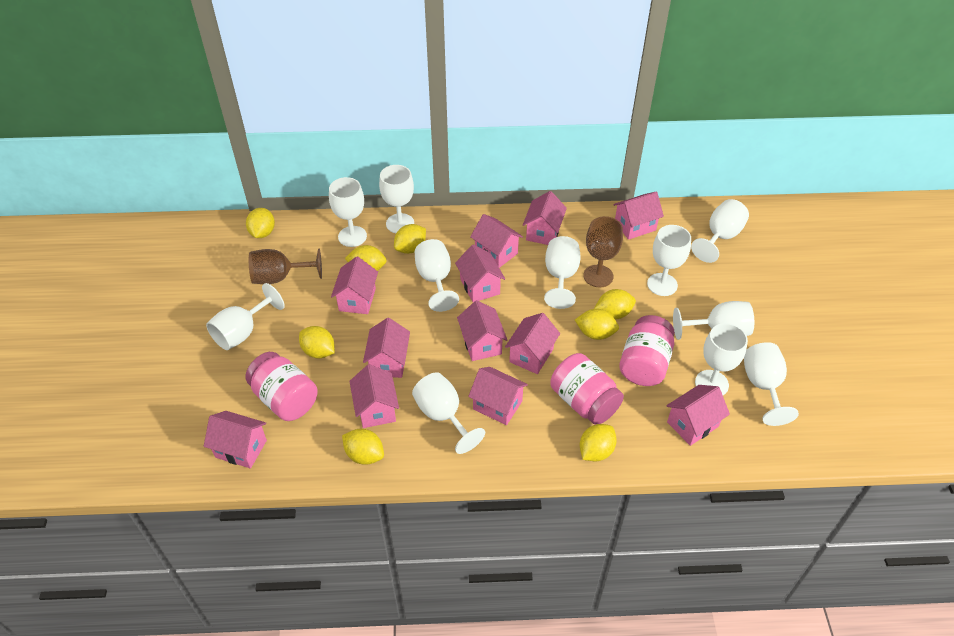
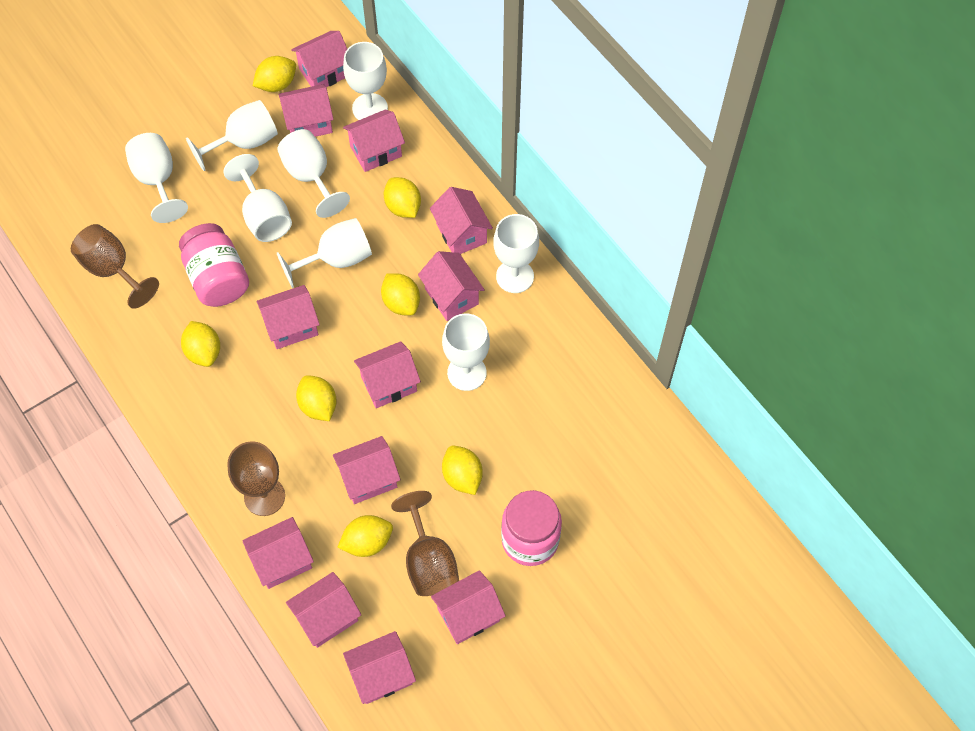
brown goblet: 2 -> 3
pink jar: 3 -> 2
white goblet: 11 -> 8
yellow lemon: 8 -> 7

